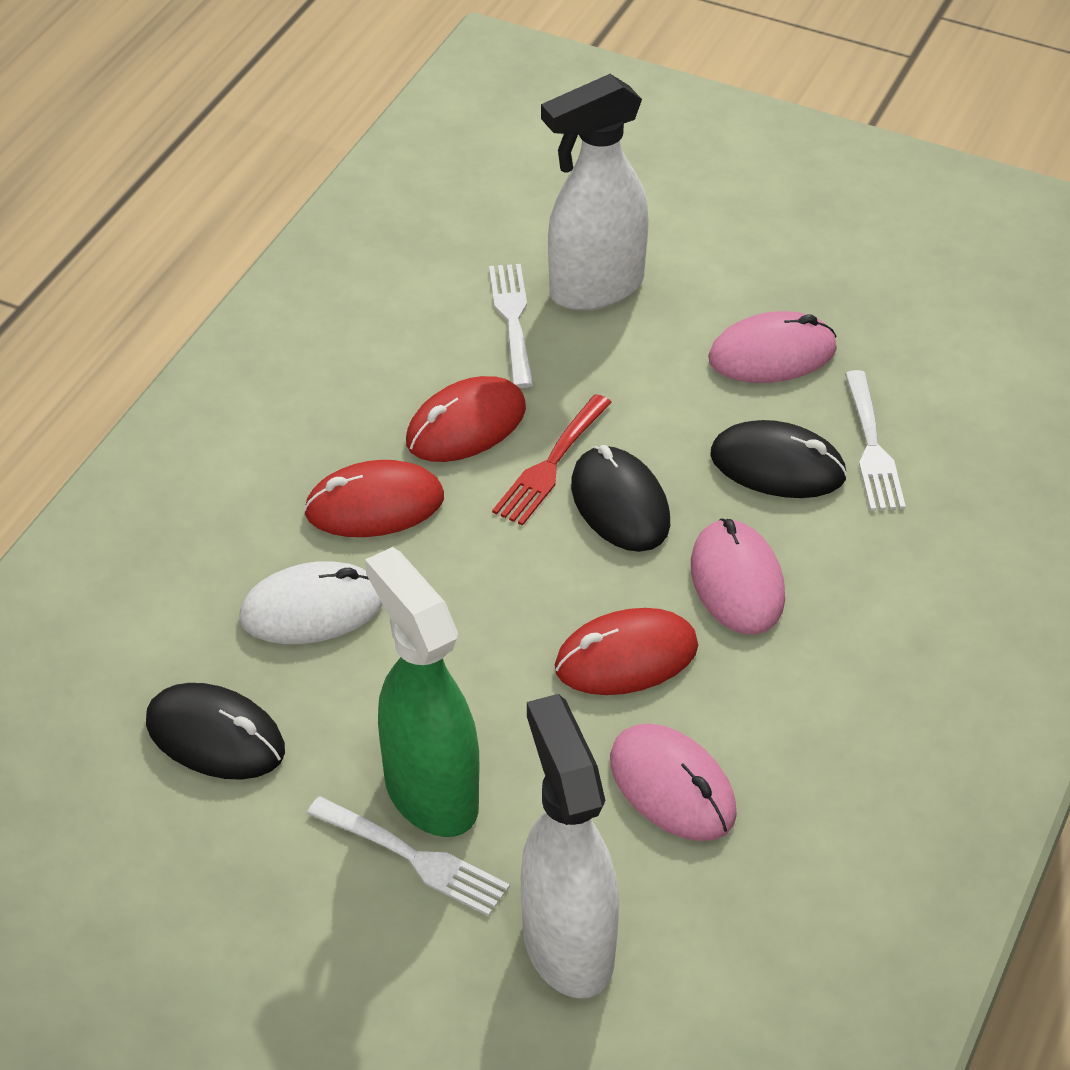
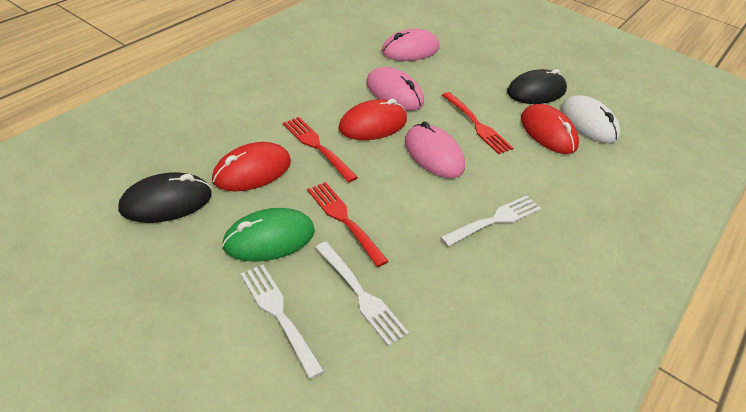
black mouse: 3 -> 2
green mouse: 0 -> 1
green spray bottle: 1 -> 0
red fork: 1 -> 3
white spray bottle: 2 -> 0

